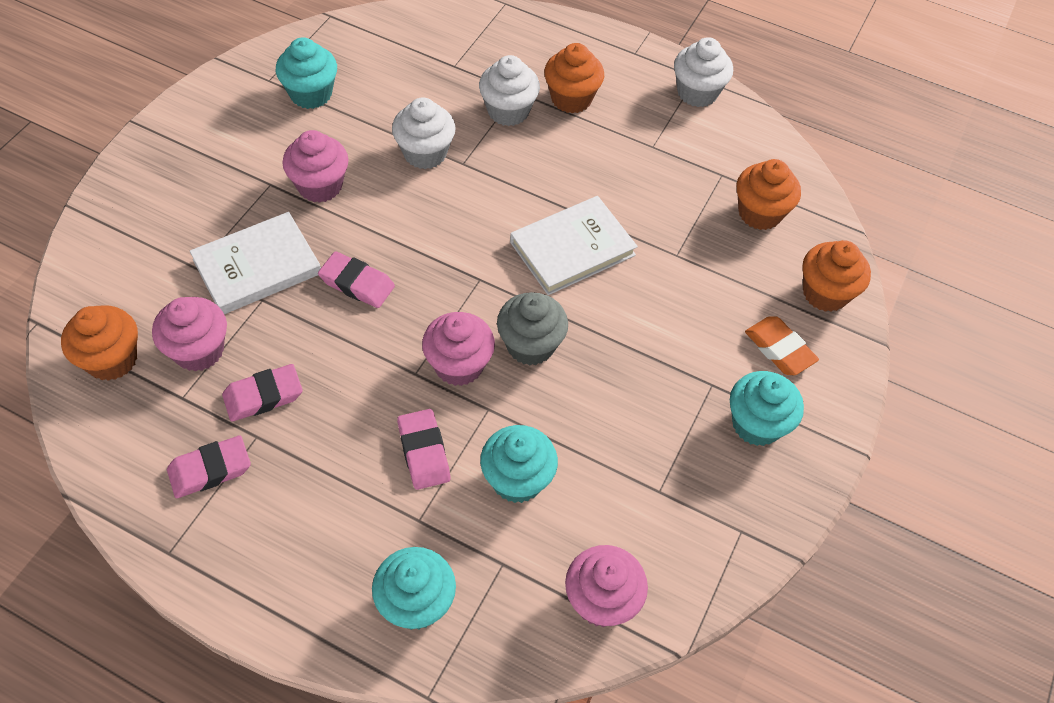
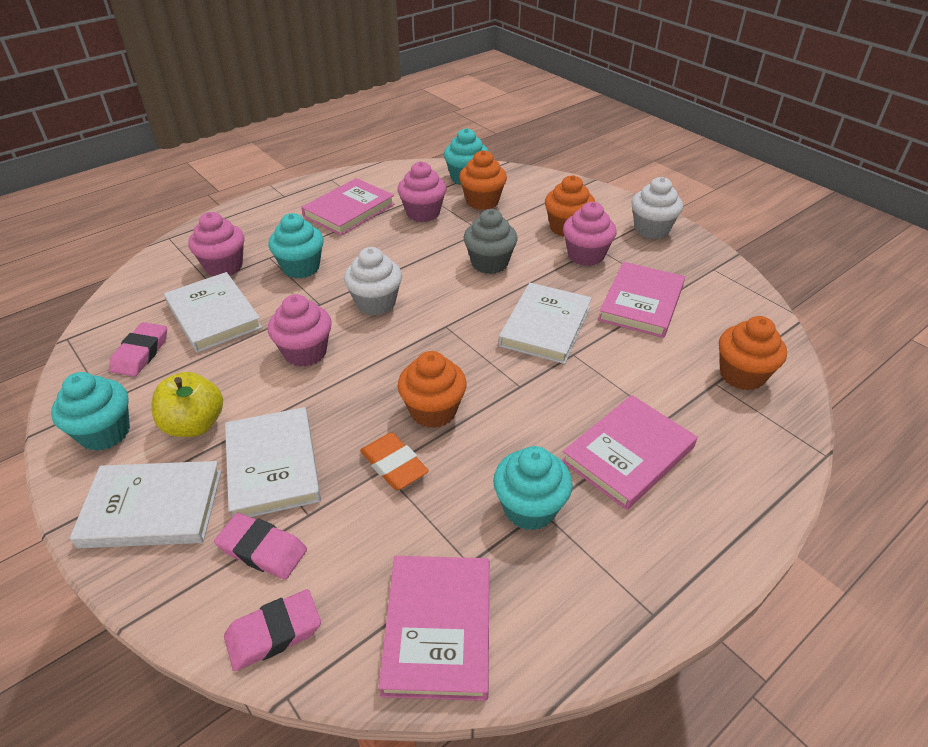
pink book: 0 -> 4
pink eraser: 4 -> 3
white book: 2 -> 4
white cupcake: 3 -> 2
yellow apple: 0 -> 1

